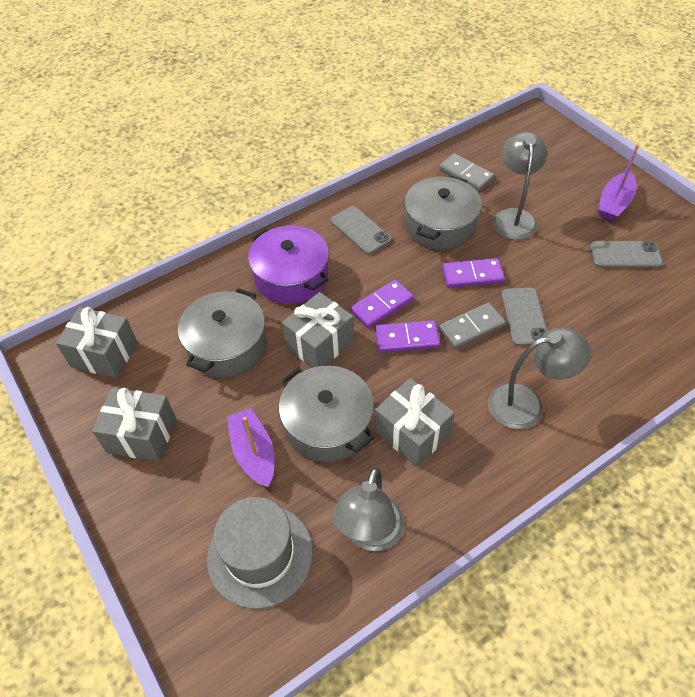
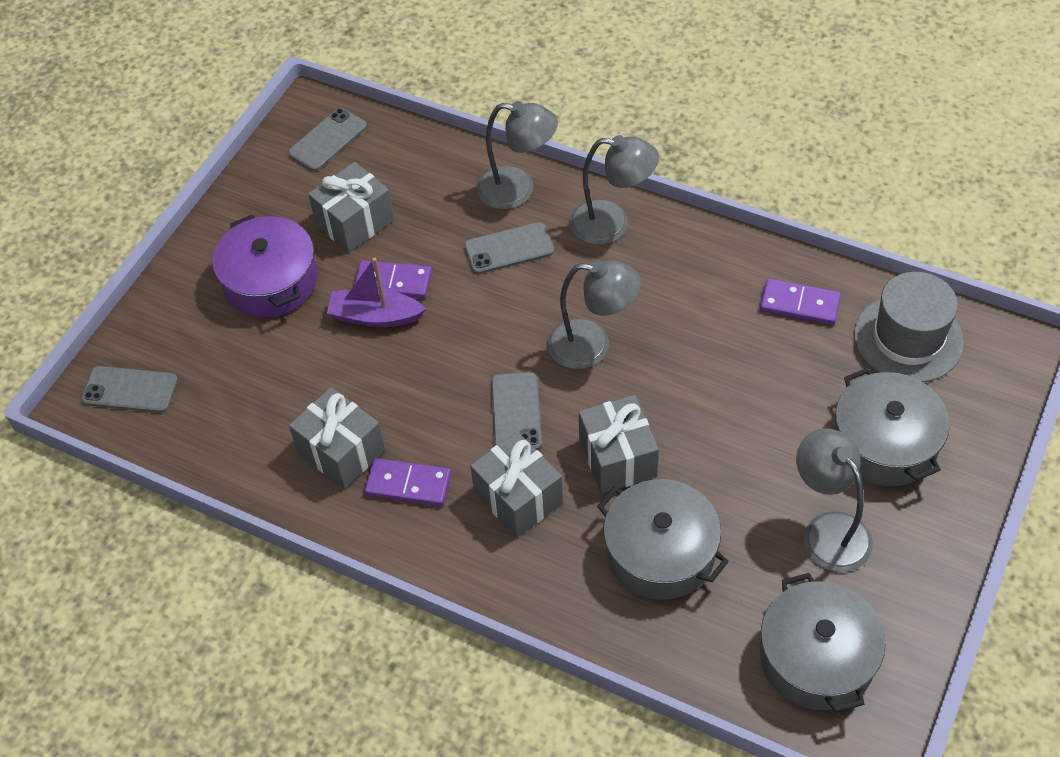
grey domino: 2 -> 0
grey lamp: 3 -> 4
grey phone: 3 -> 4
purple boat: 2 -> 1

